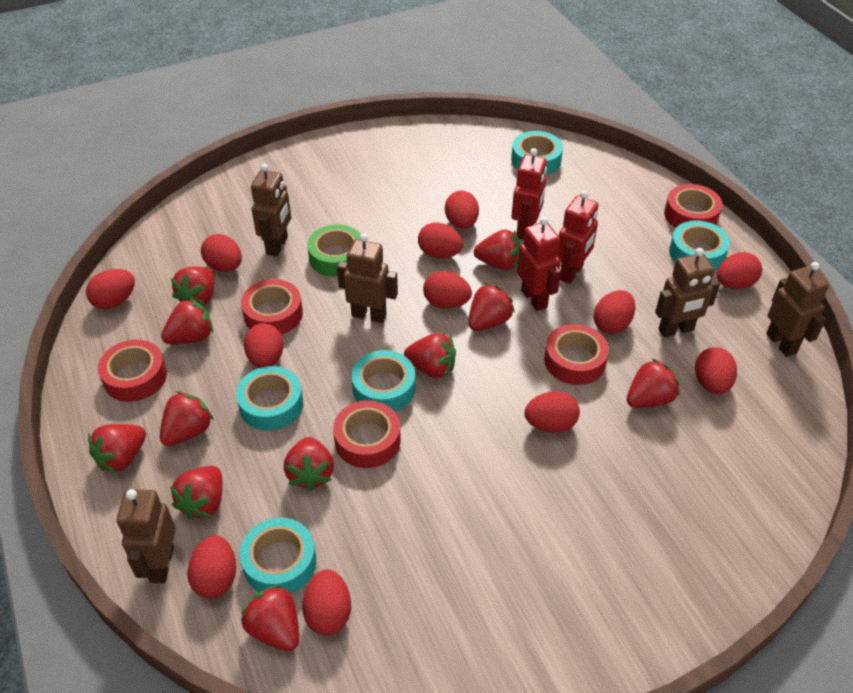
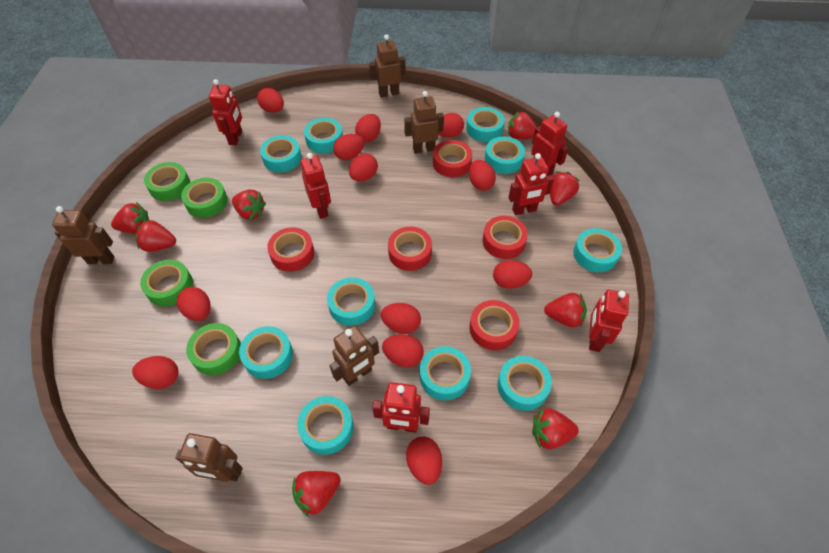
green tape: 1 -> 4
red robot: 3 -> 6
red strawberry: 11 -> 8
turquoise tape: 5 -> 10

